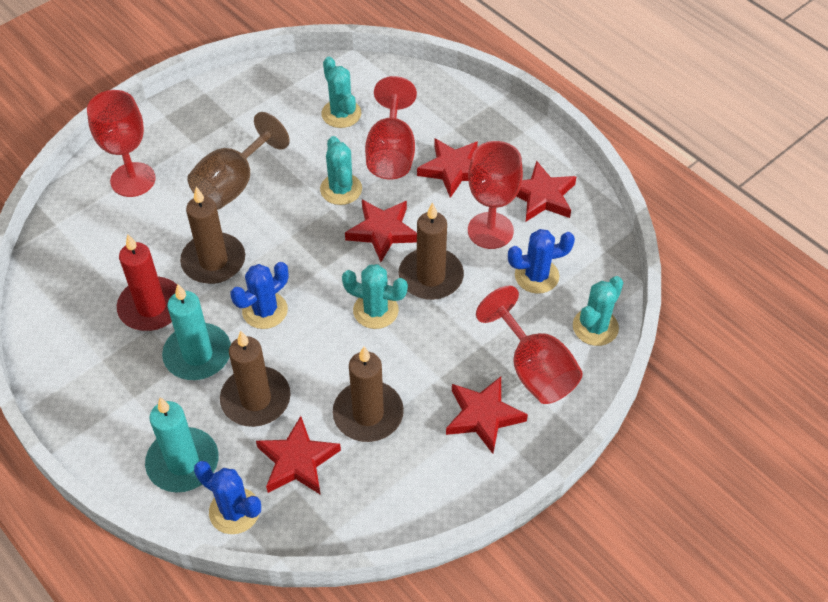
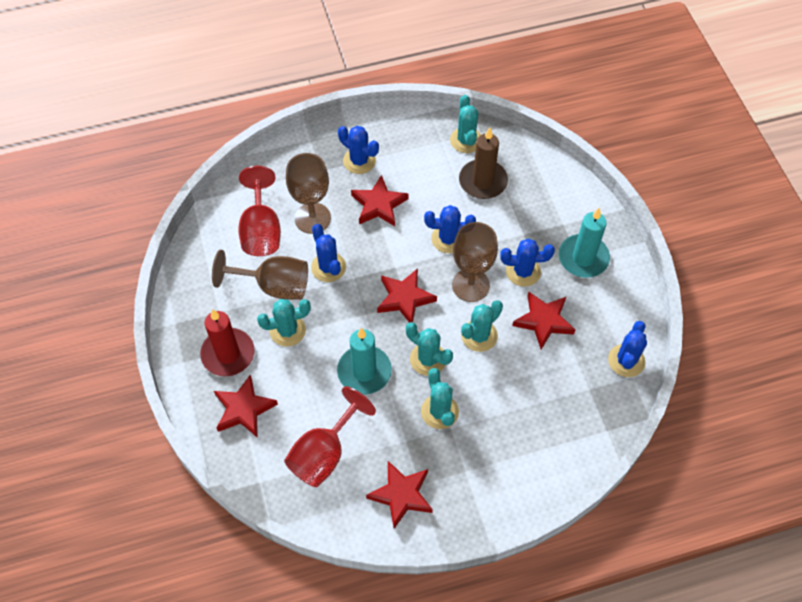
blue cactus: 3 -> 5
brown candle: 4 -> 1
brown goblet: 1 -> 3
red goblet: 4 -> 2
turquoise cactus: 4 -> 5

